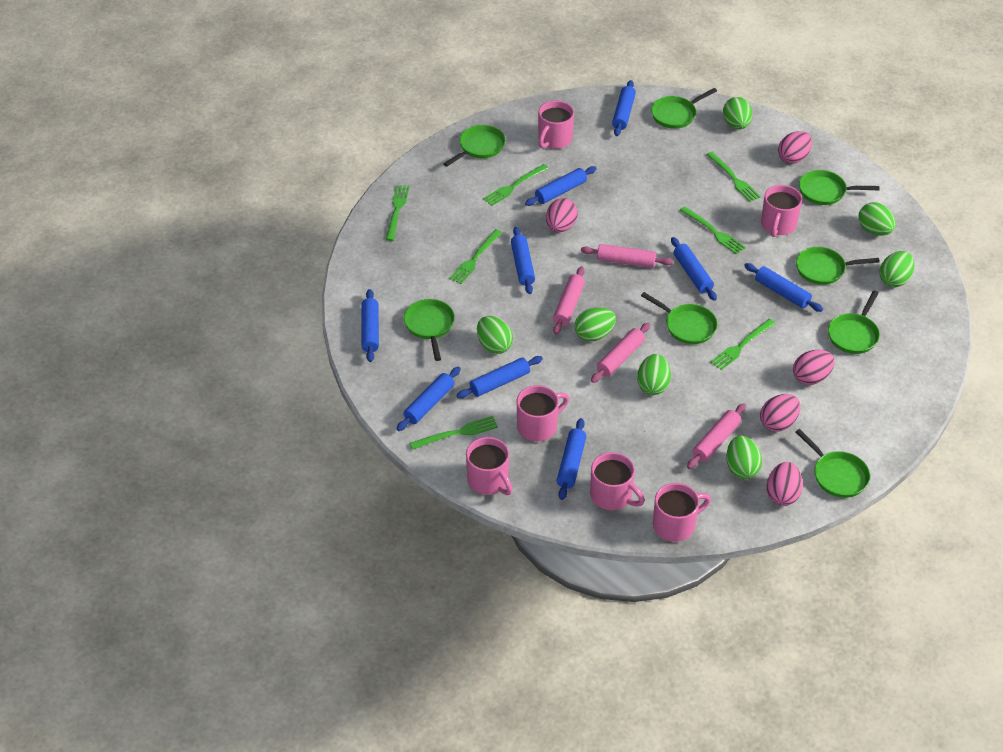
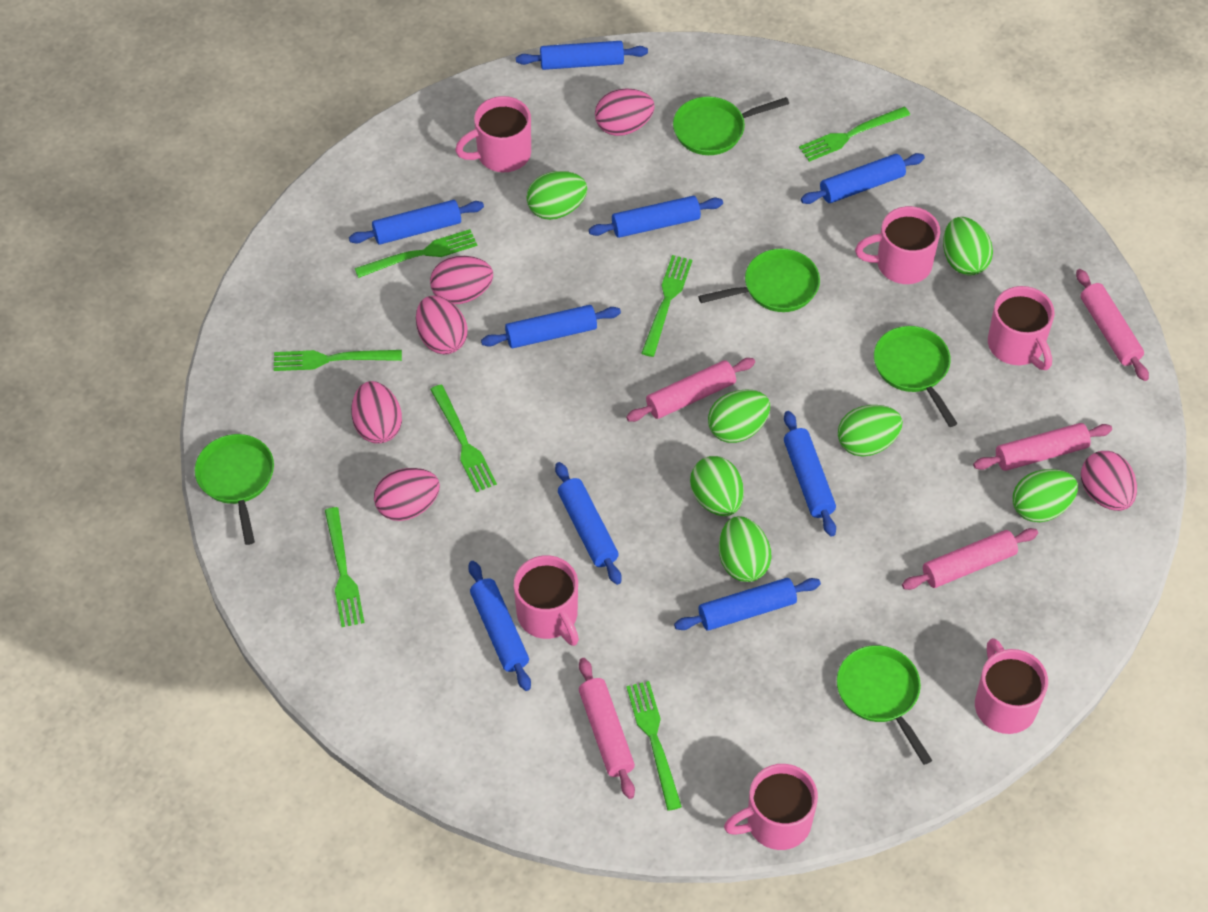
green pan: 8 -> 5
pink egg: 5 -> 6
pink rolling pin: 4 -> 5

